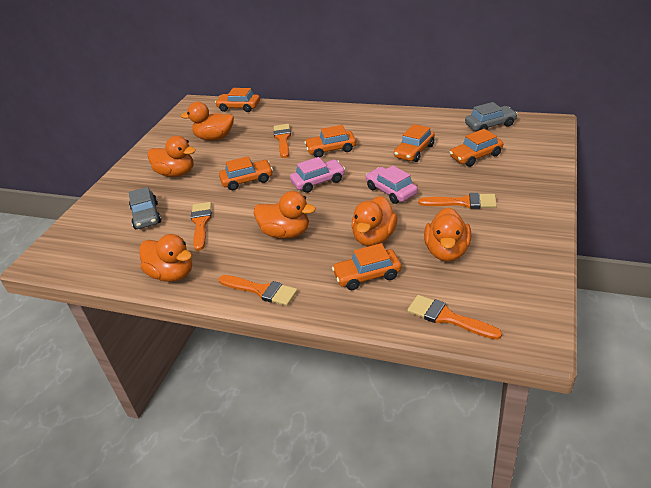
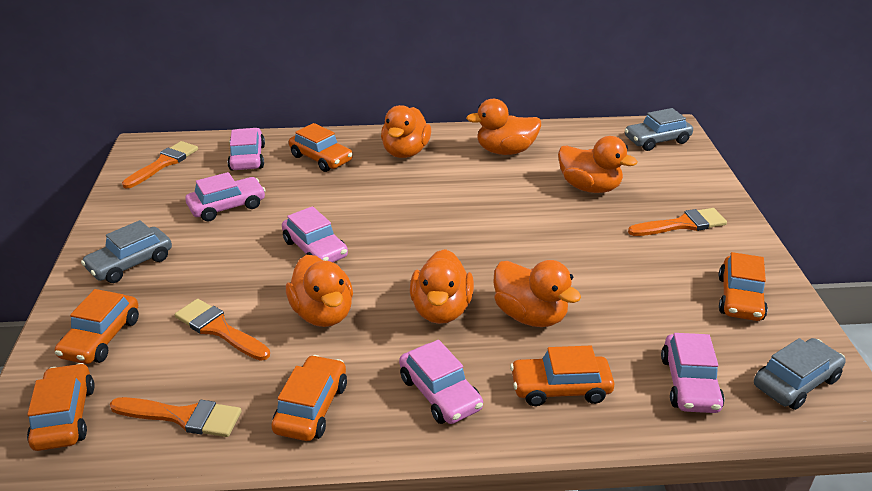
grey car: 2 -> 3
orange brush: 5 -> 4
pink car: 2 -> 5

